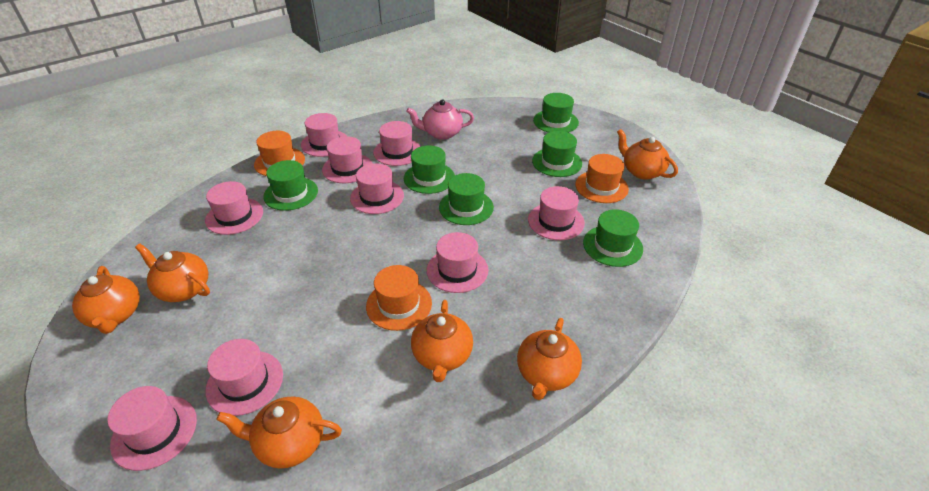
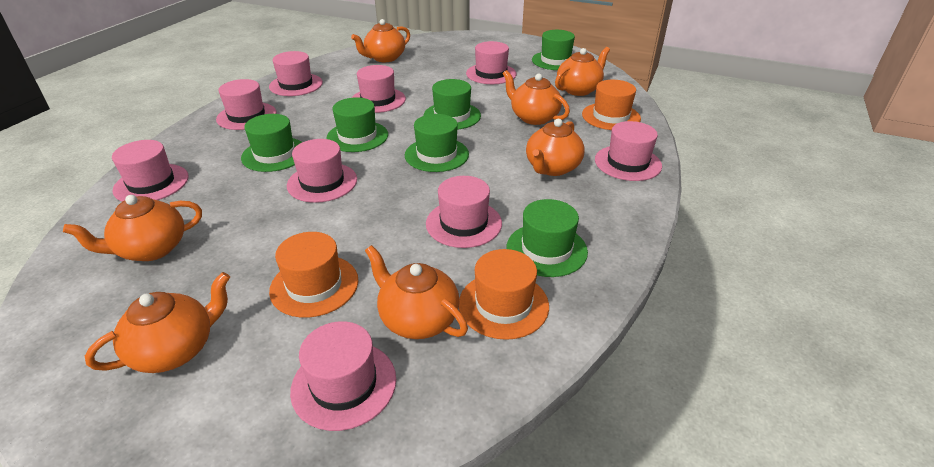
orange teapot: 6 -> 7
pink teapot: 1 -> 0

